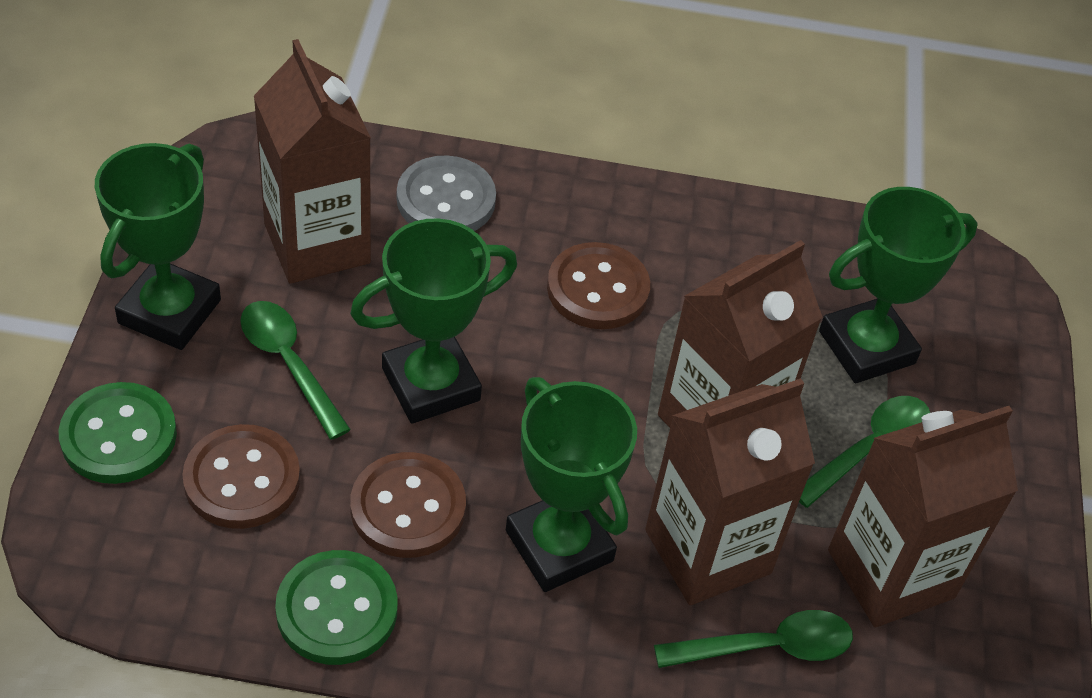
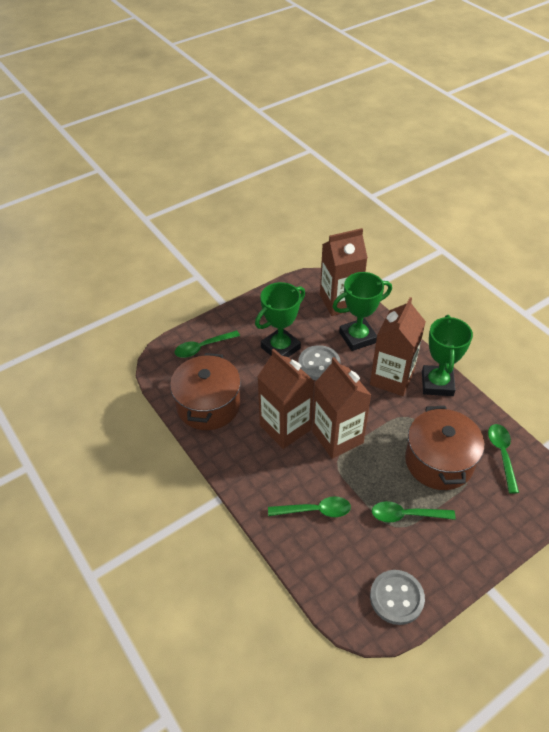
brown button: 3 -> 0
brown pot: 0 -> 2
green button: 2 -> 0
green spoon: 3 -> 4
green trophy: 4 -> 3
grey button: 1 -> 2

